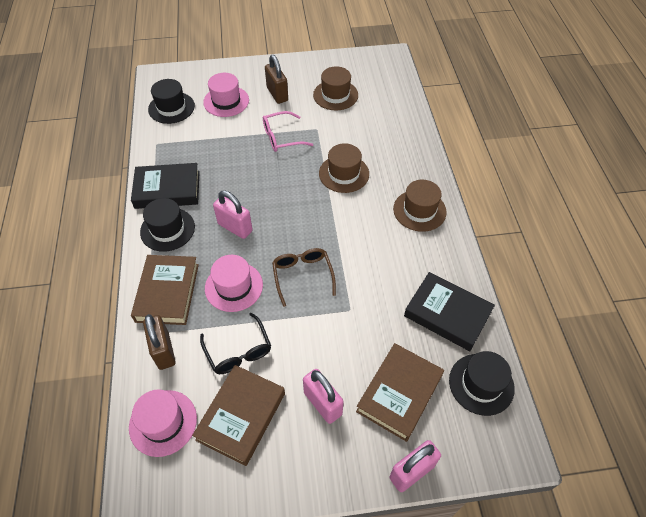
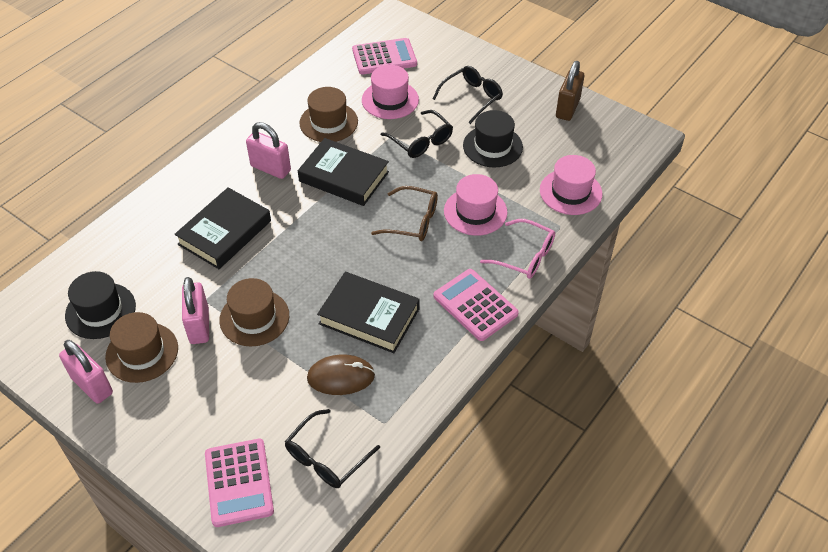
black book: 2 -> 3
black glasses: 1 -> 3
black hat: 3 -> 2
brown book: 3 -> 0
brown mouse: 0 -> 1
brown padlock: 2 -> 1
pink calculator: 0 -> 3

